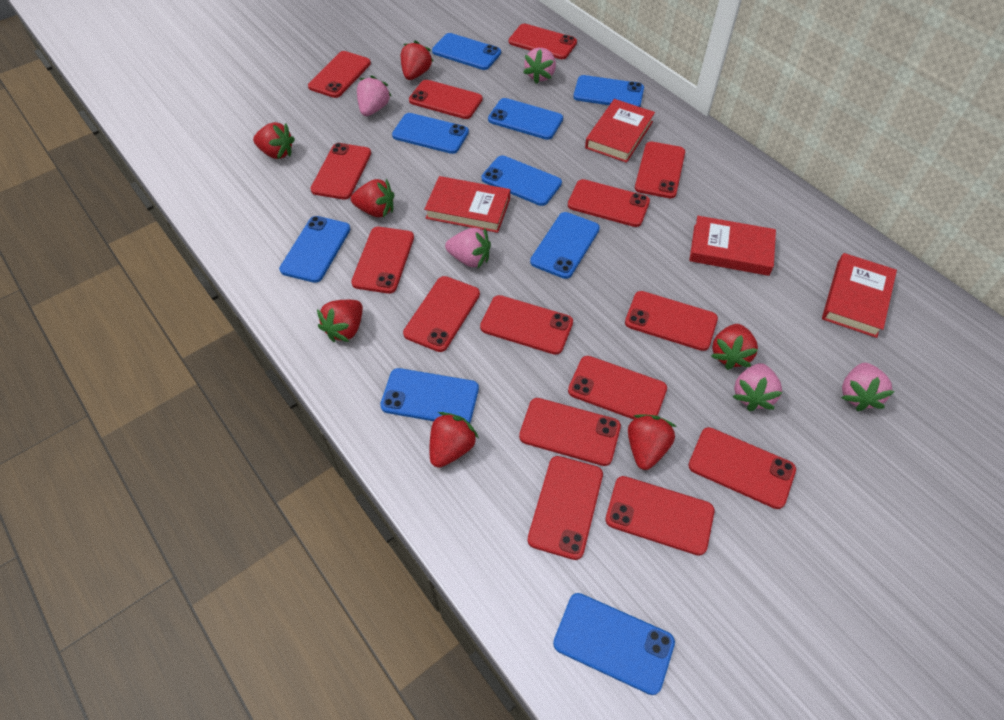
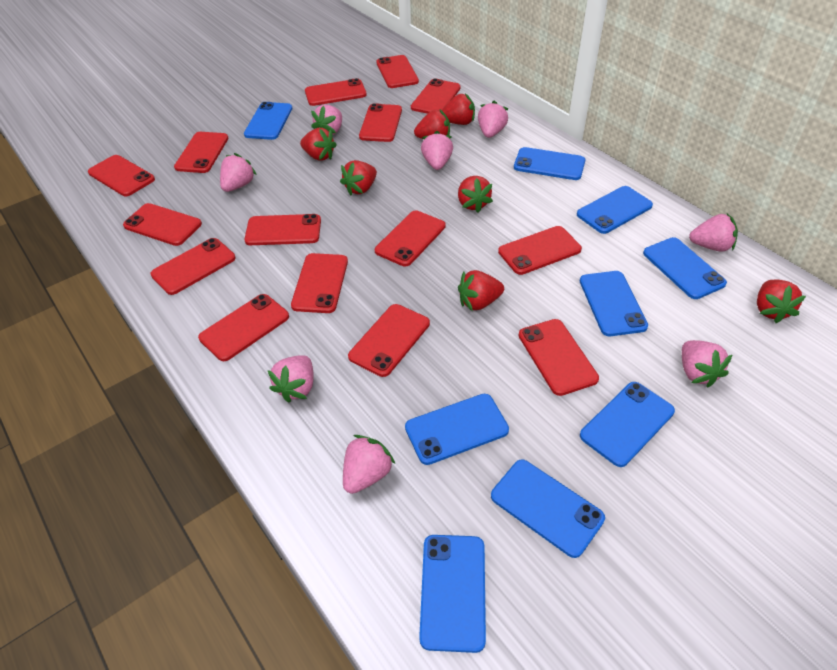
pink strawberry: 5 -> 8
red book: 4 -> 0

